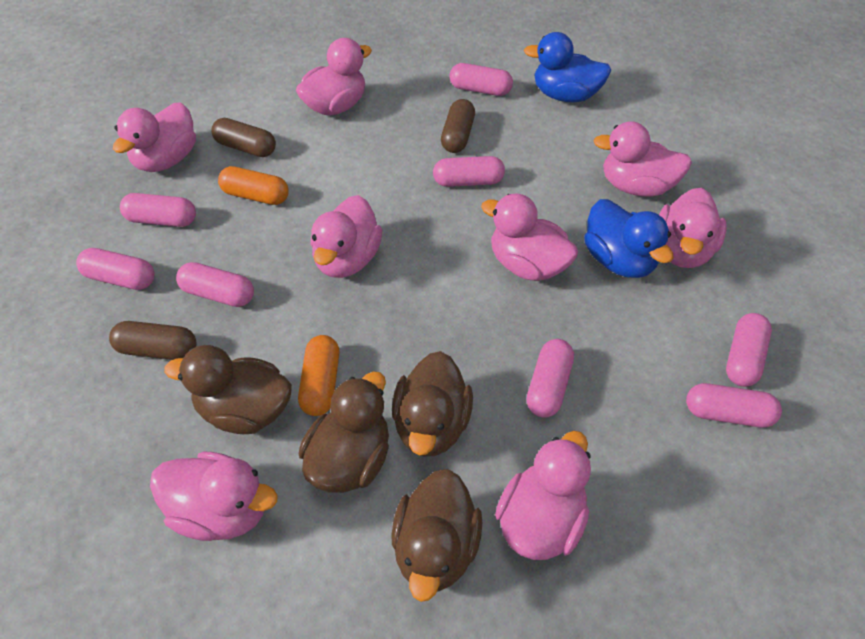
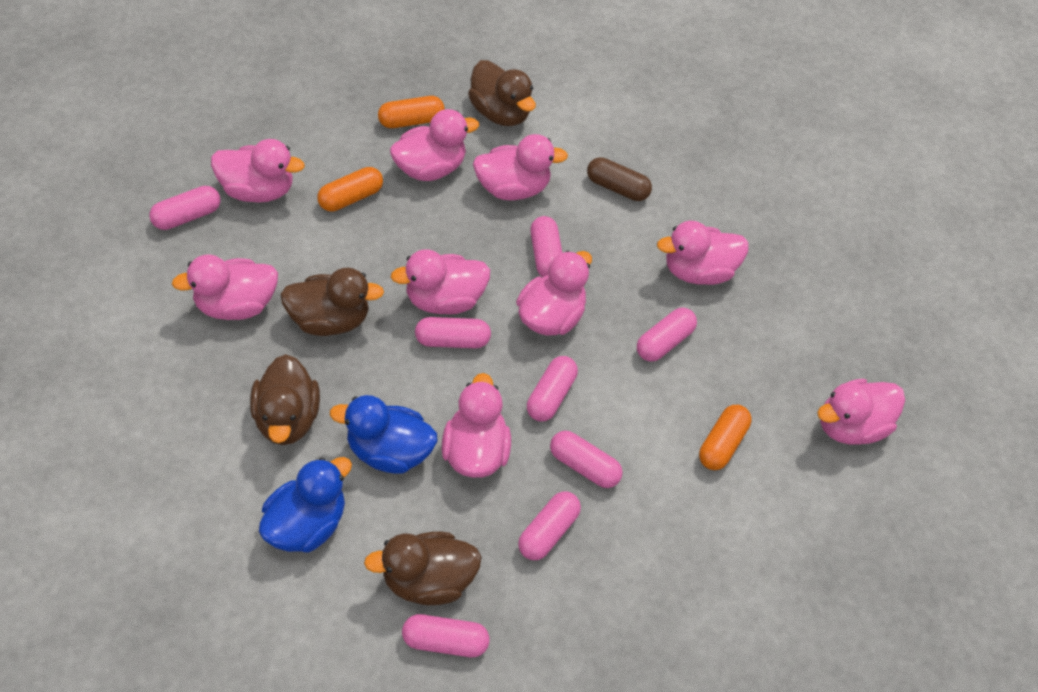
brown capsule: 3 -> 1
orange capsule: 2 -> 3
pink duck: 8 -> 9

